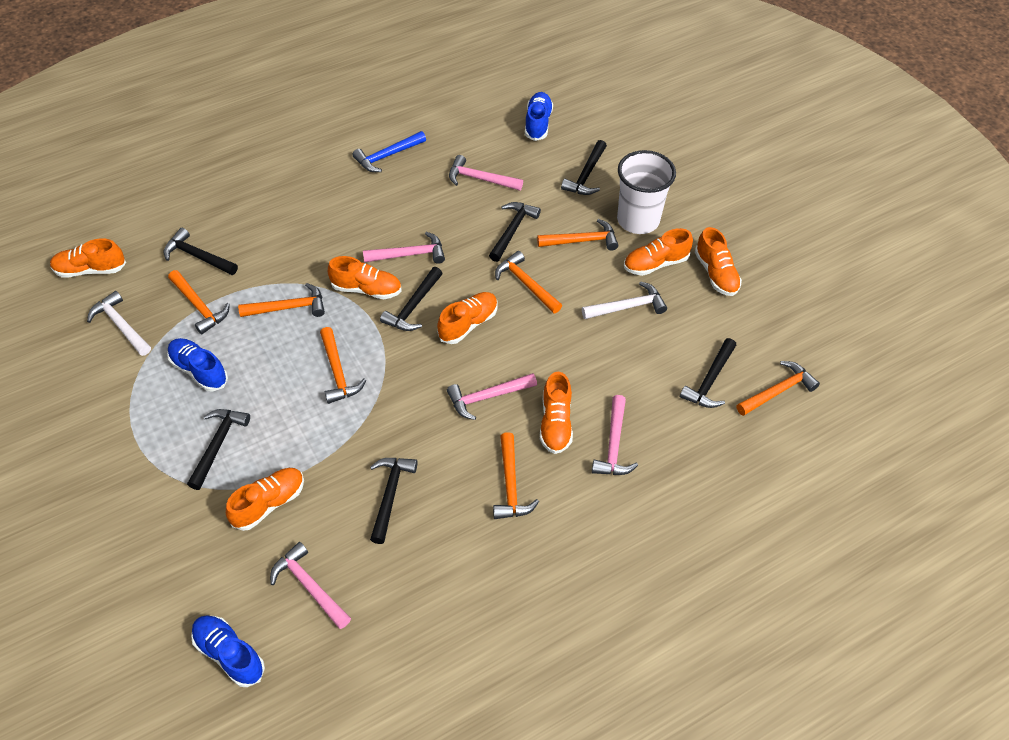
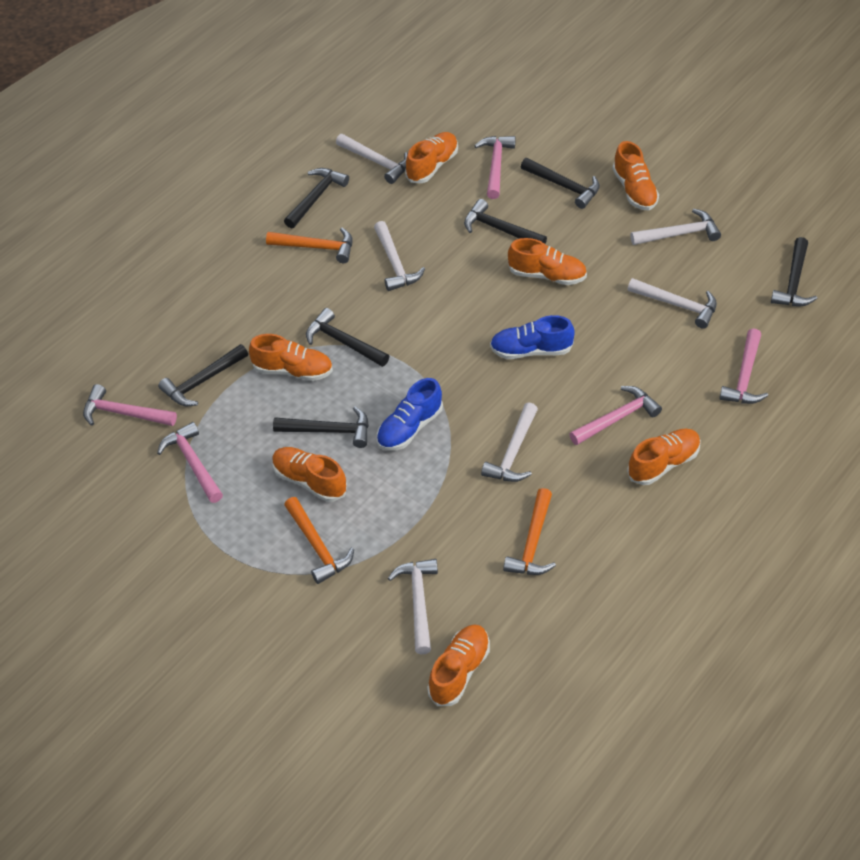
blue hammer: 1 -> 0
blue shoe: 3 -> 2
orange hammer: 7 -> 3
white cup: 1 -> 0
white hammer: 2 -> 6

